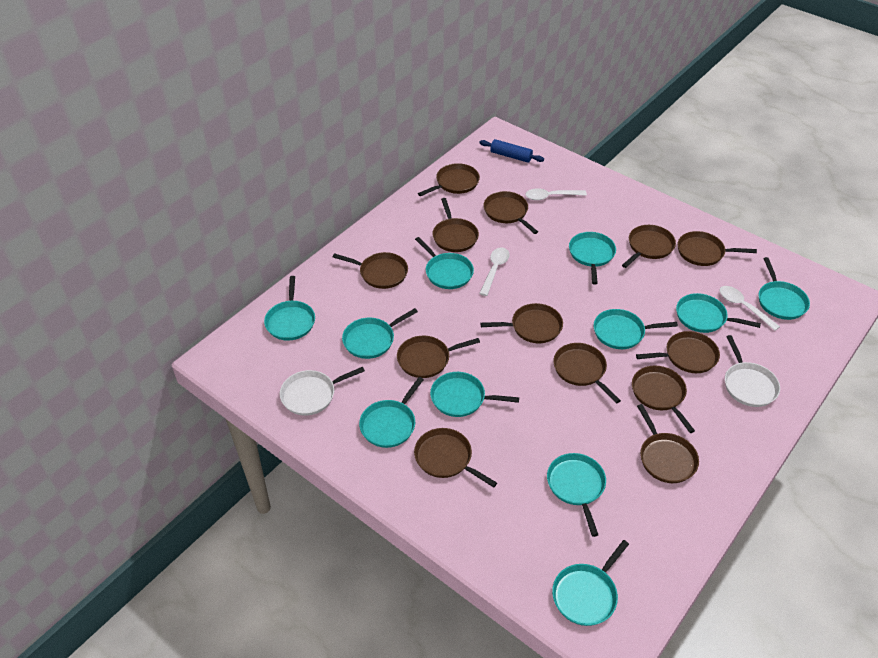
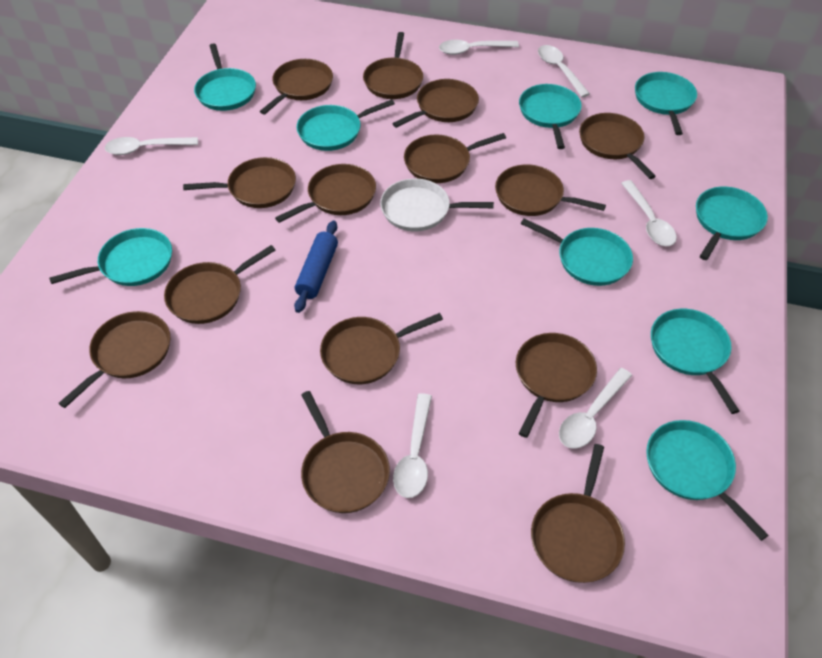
brown pan: 13 -> 14
turquoise pan: 11 -> 9
white pan: 2 -> 1
white spoon: 3 -> 6

